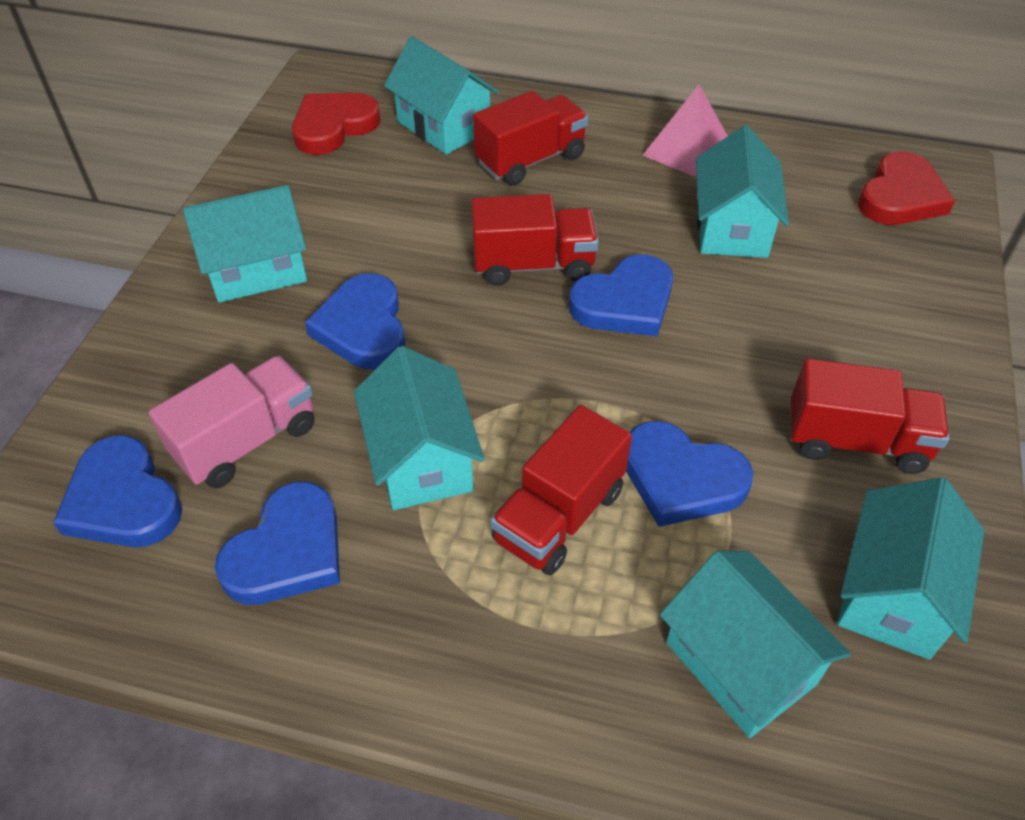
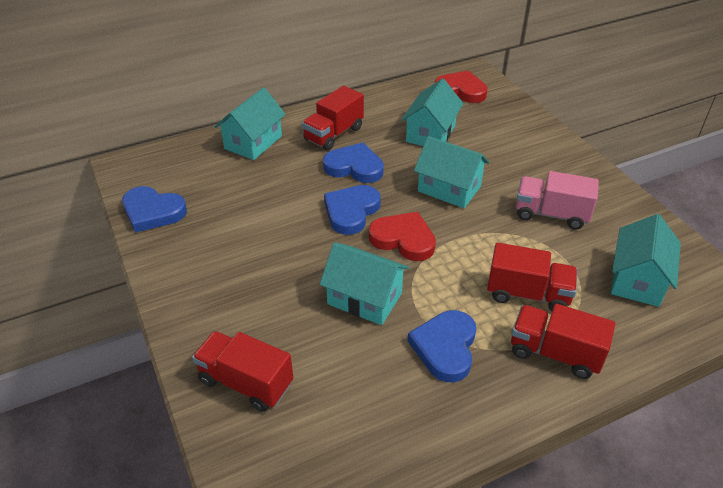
blue heart: 5 -> 4
pink pyramid: 1 -> 0
turquoise house: 6 -> 5

